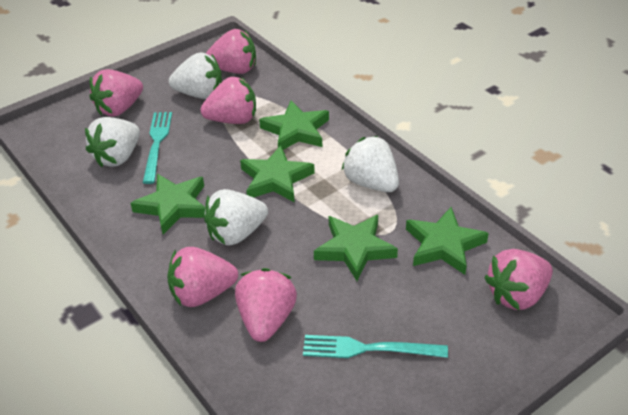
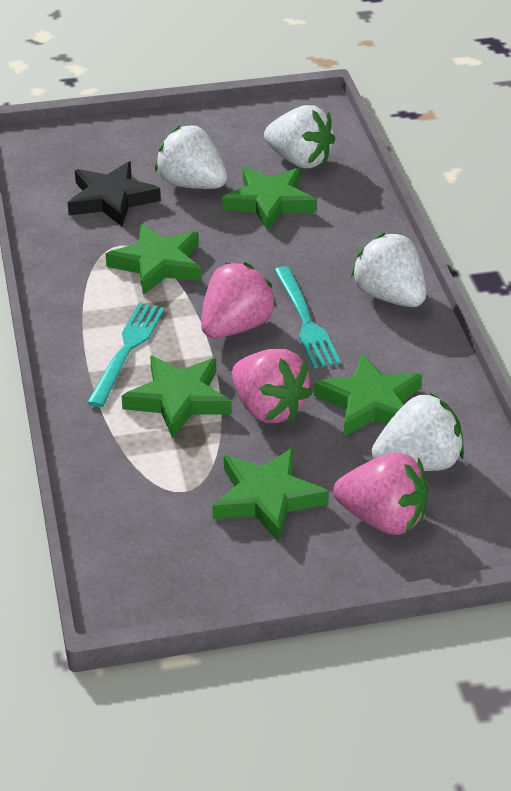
black star: 0 -> 1
pink strawberry: 6 -> 3

